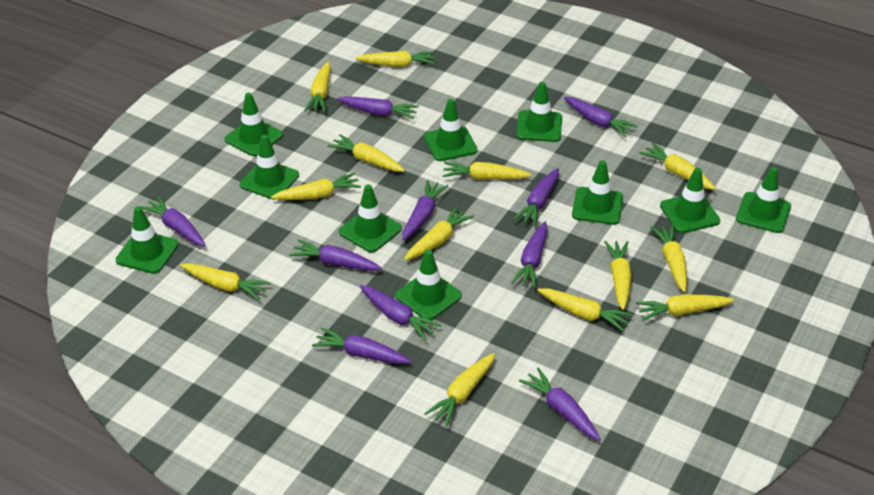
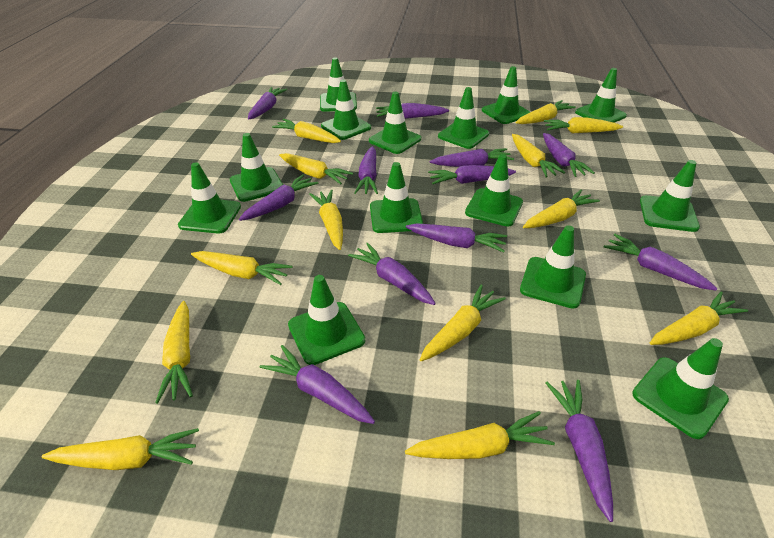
green traffic cone: 10 -> 14
purple carrot: 10 -> 12

